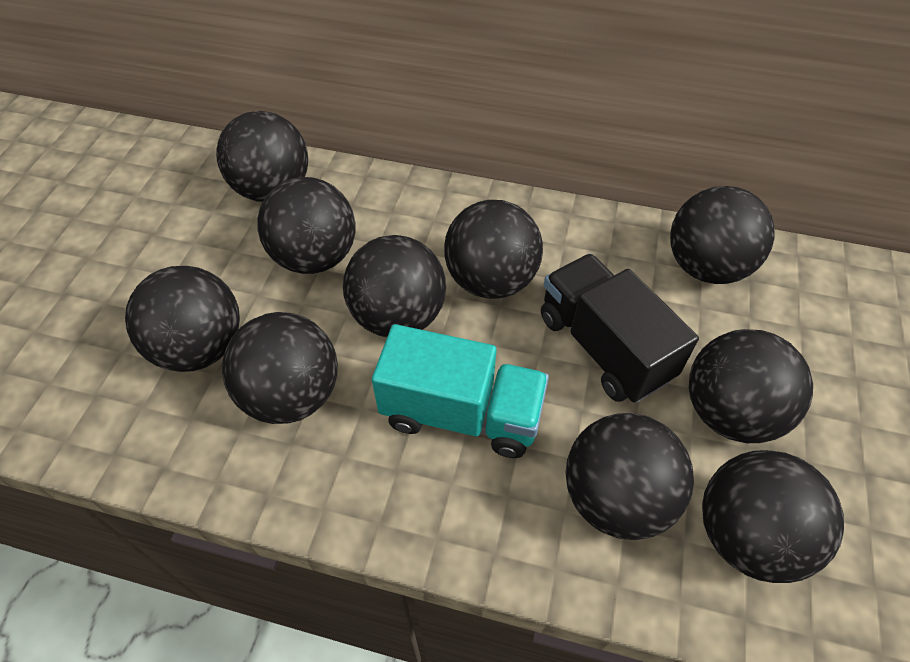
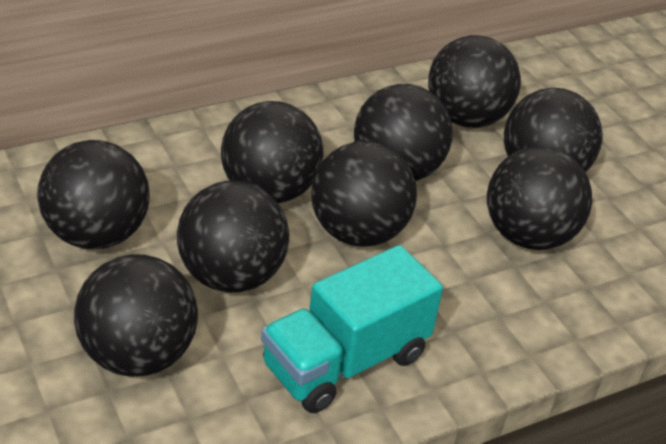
black ball: 10 -> 9
black truck: 1 -> 0

